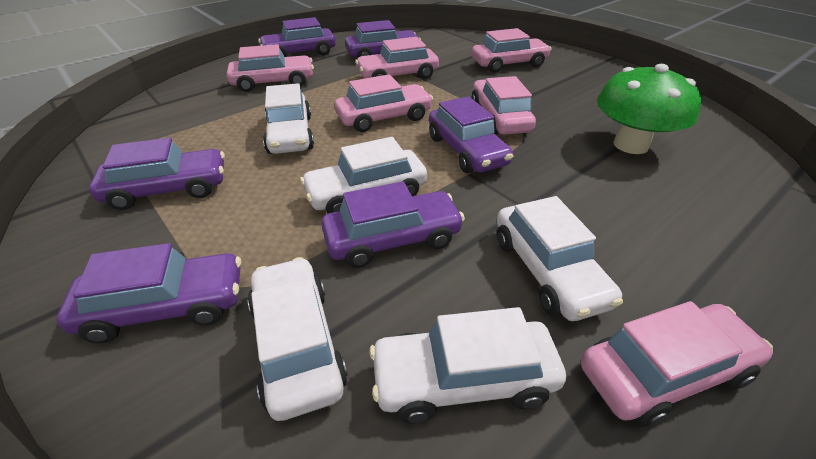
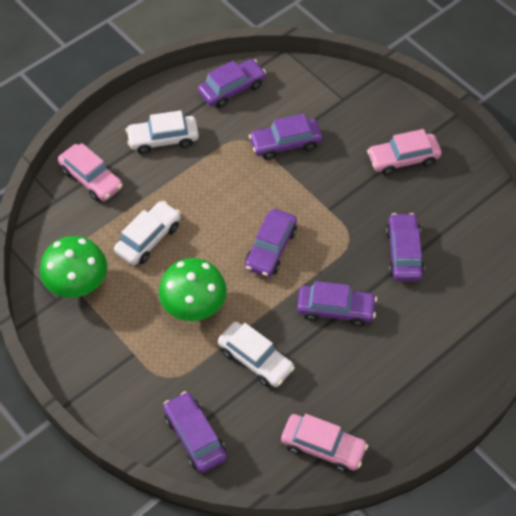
green mushroom: 1 -> 2
pink car: 6 -> 3
white car: 5 -> 3

